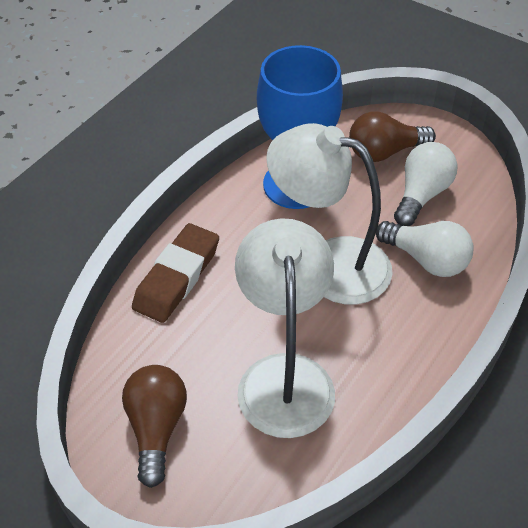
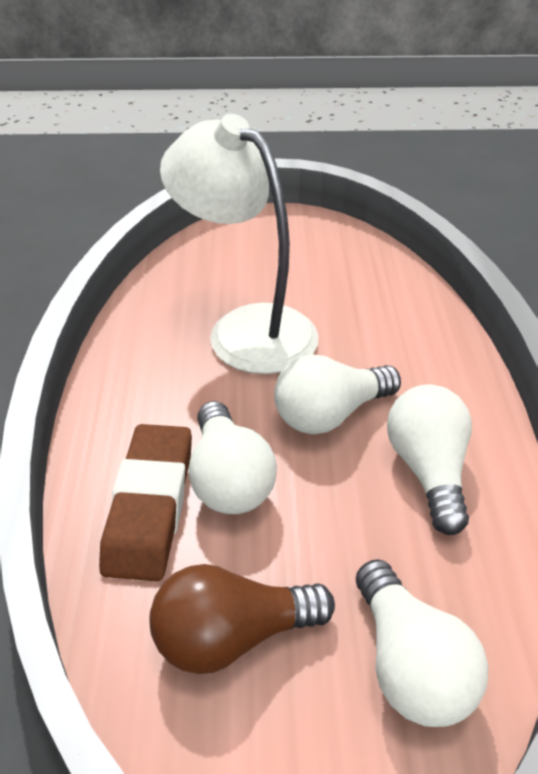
blue goblet: 1 -> 0
brown light bulb: 2 -> 1
white lamp: 2 -> 1
white light bulb: 2 -> 4

